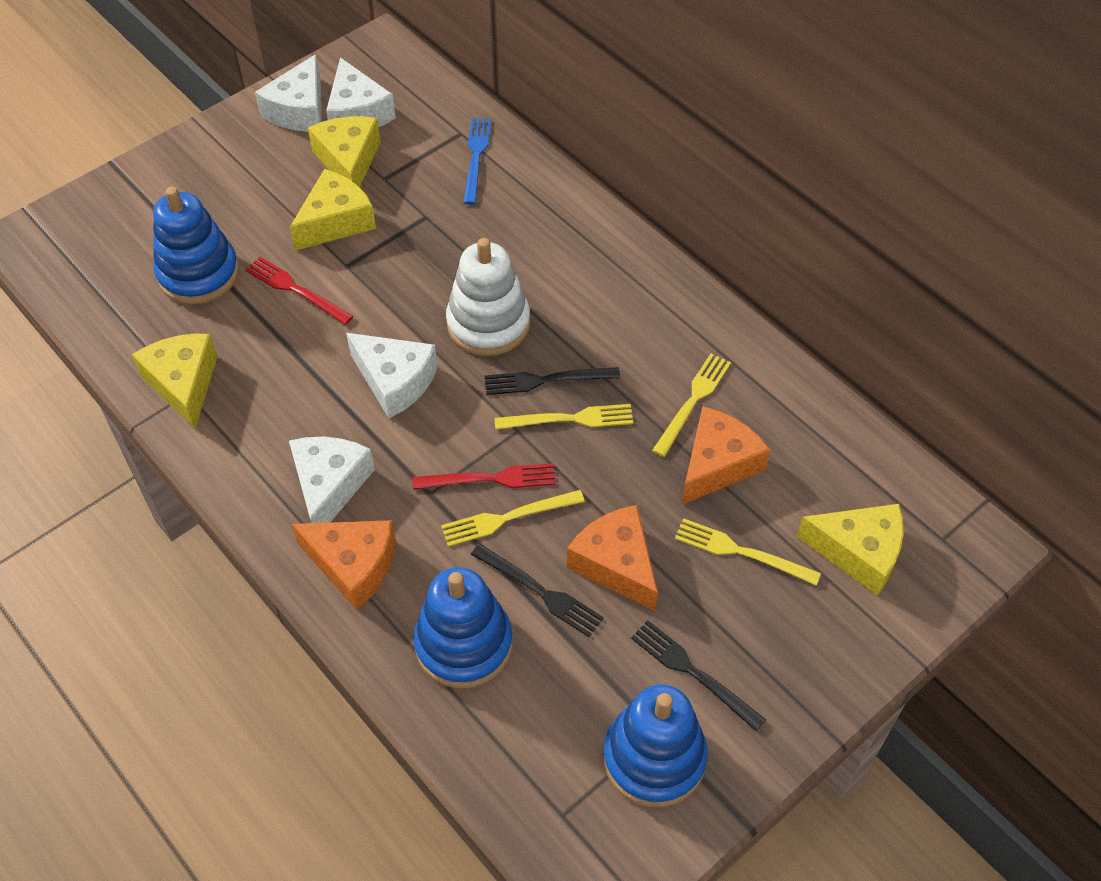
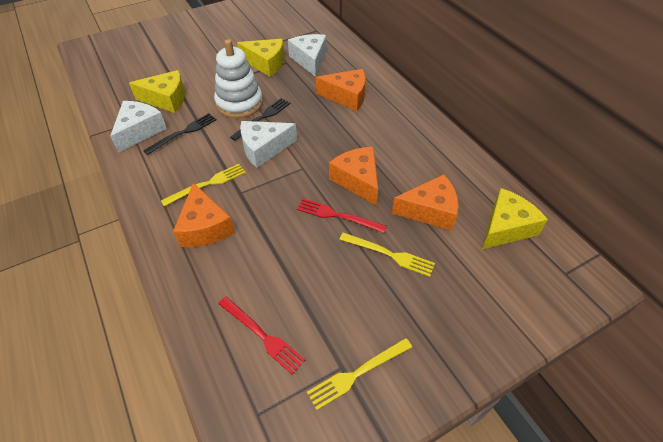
black fork: 3 -> 2
blue fork: 1 -> 0
blue stacking toy: 3 -> 0
orange cheese: 3 -> 4
white cheese: 4 -> 3
yellow cheese: 4 -> 3
yellow fork: 4 -> 3

